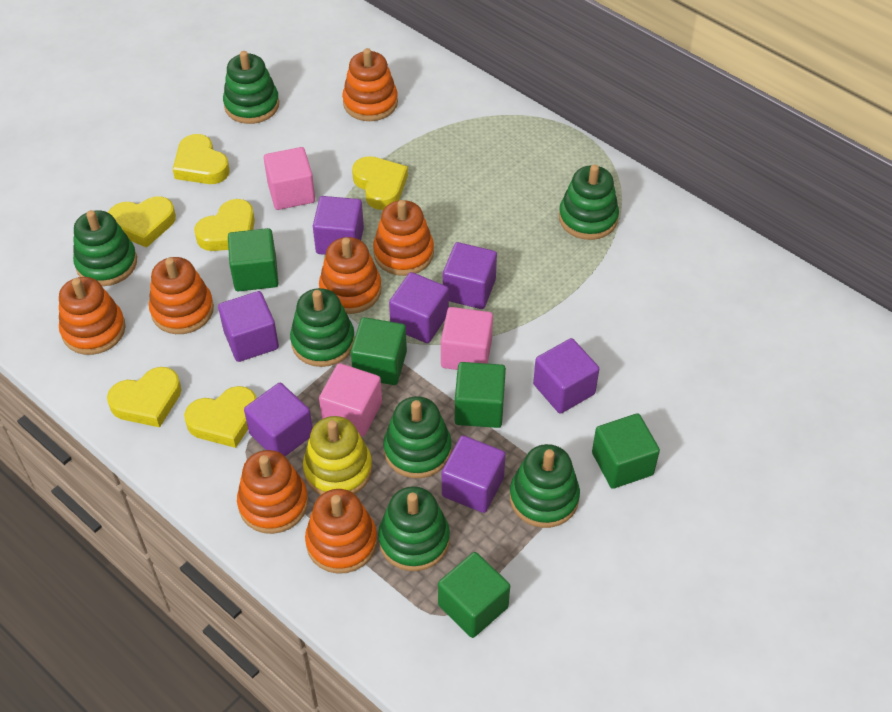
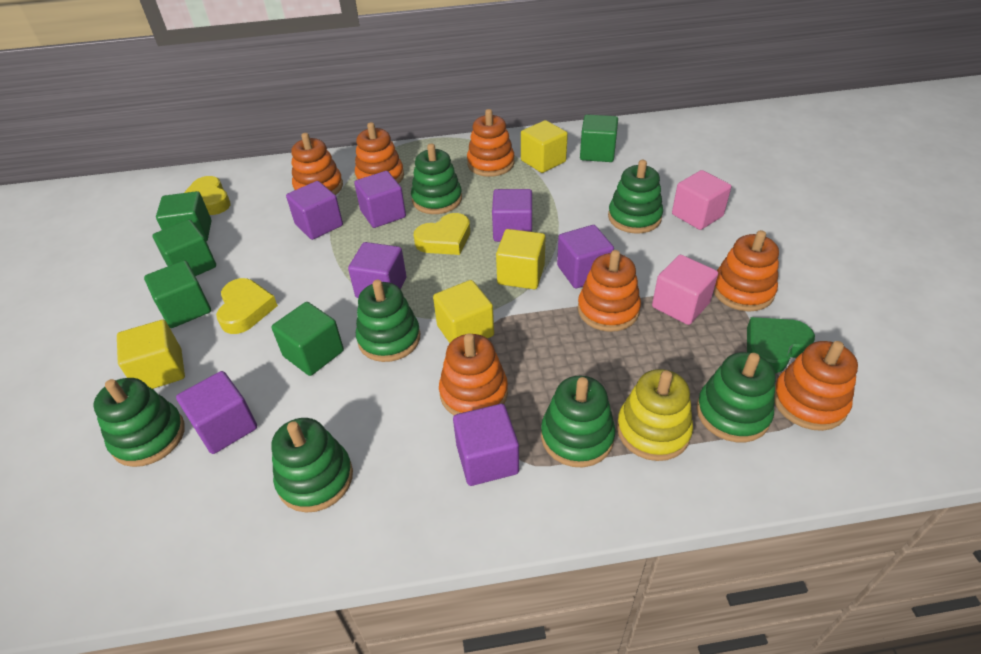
green heart: 0 -> 1
pink cube: 3 -> 2
yellow cube: 0 -> 4
yellow heart: 6 -> 3

